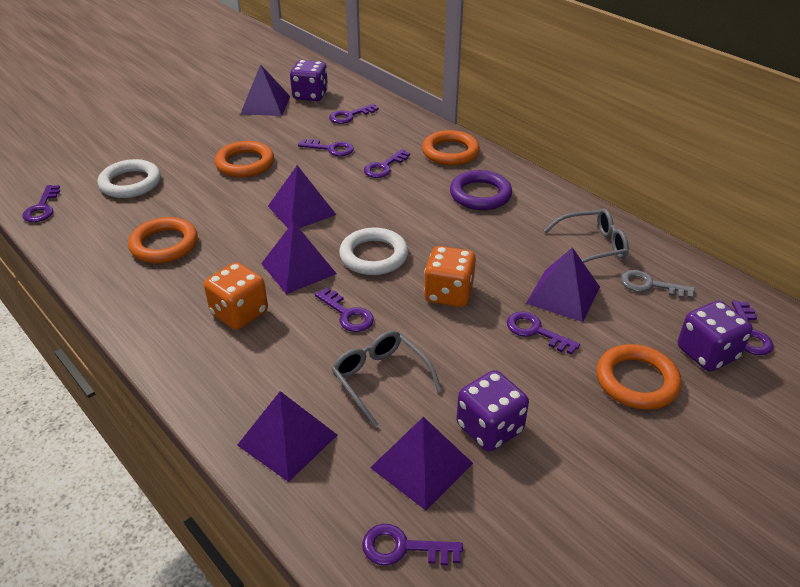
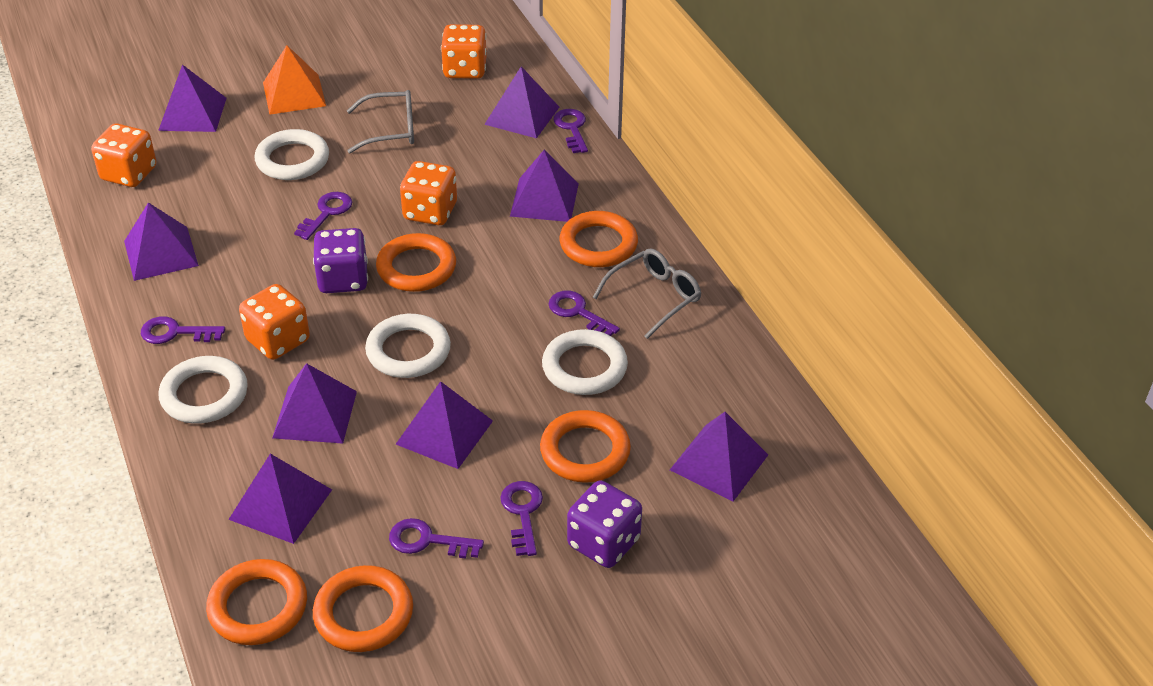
grey key: 1 -> 0
orange dice: 2 -> 4
orange pyramid: 0 -> 1
orange ring: 4 -> 5
purple dice: 3 -> 2
purple key: 8 -> 6
purple pyramid: 6 -> 8
purple ring: 1 -> 0
white ring: 2 -> 4

